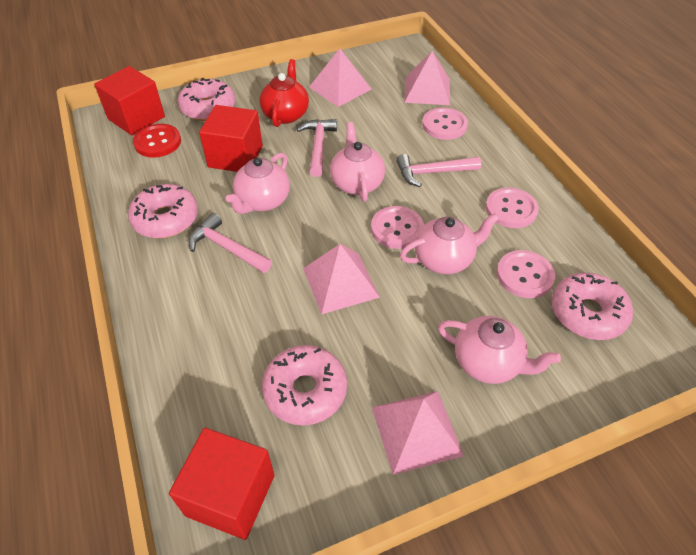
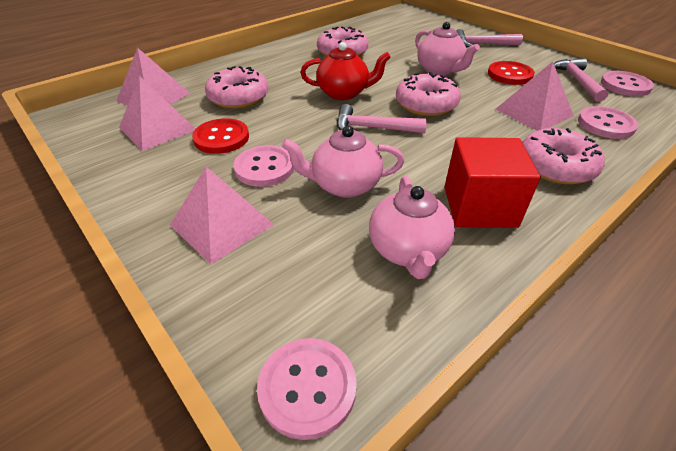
pink teapot: 4 -> 3
red button: 1 -> 2
red cube: 3 -> 1

